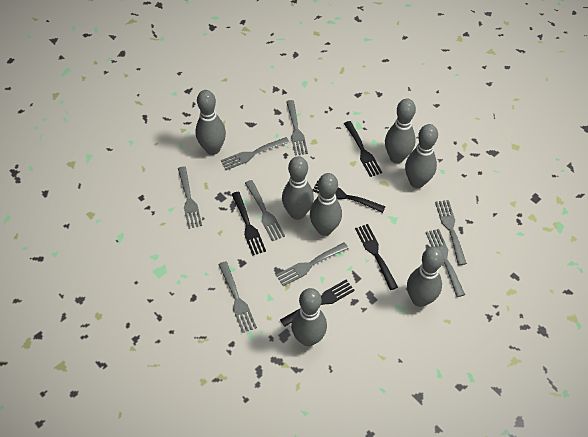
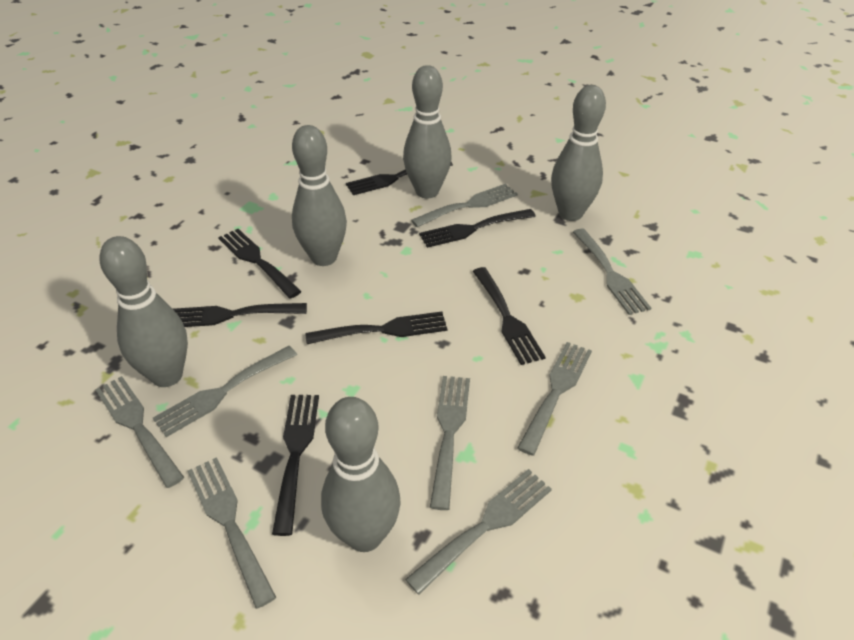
black fork: 5 -> 7
grey bowling pin: 7 -> 5

